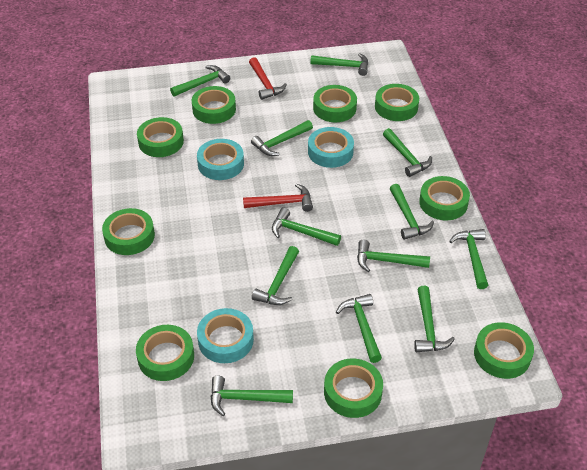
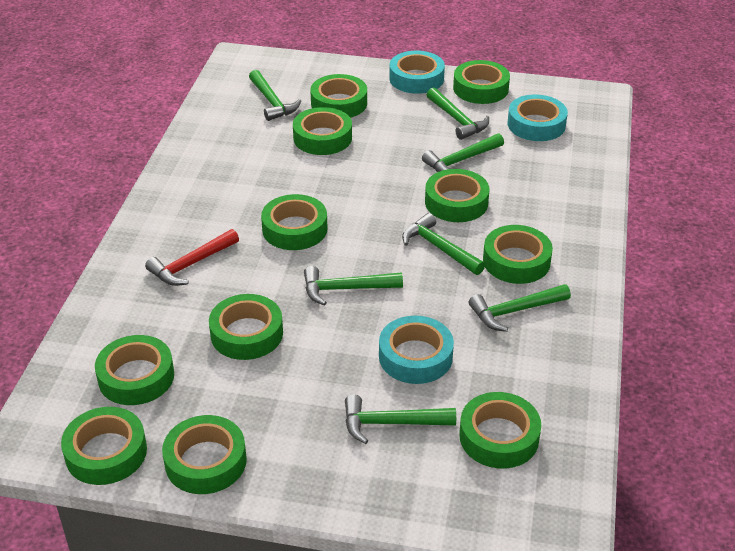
green hammer: 12 -> 7
green tape: 9 -> 11
red hammer: 2 -> 1

